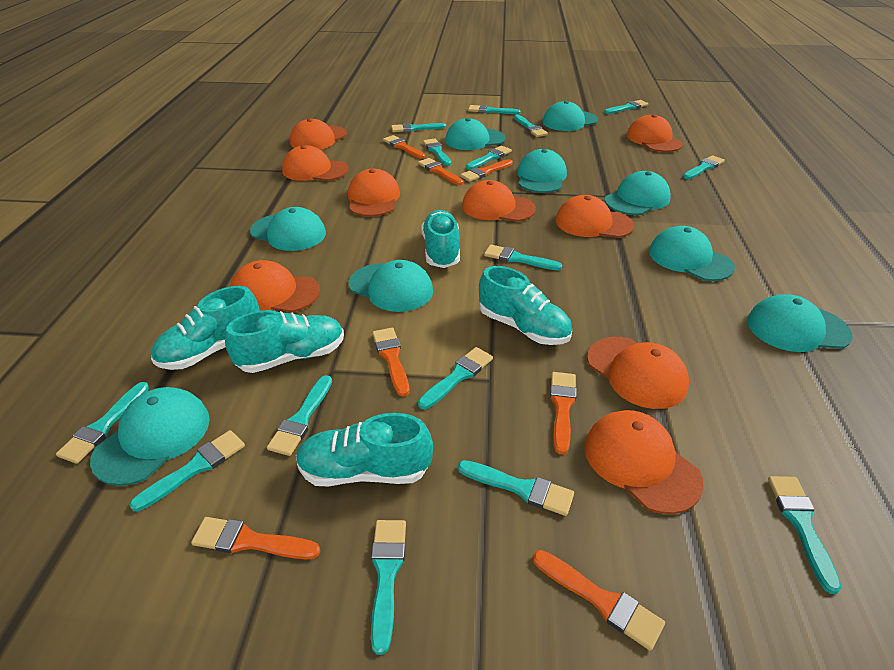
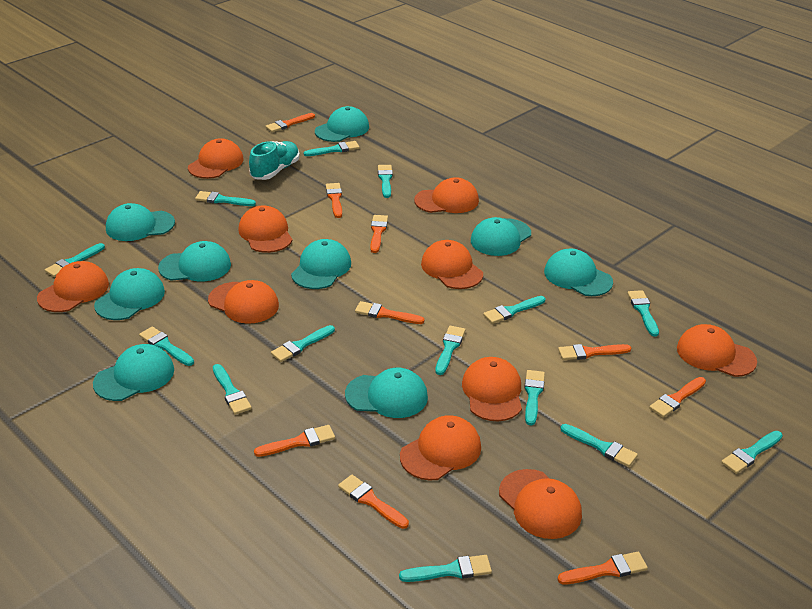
orange brush: 7 -> 9
orange cap: 9 -> 10
turquoise brush: 15 -> 14
turquoise shoe: 5 -> 1

